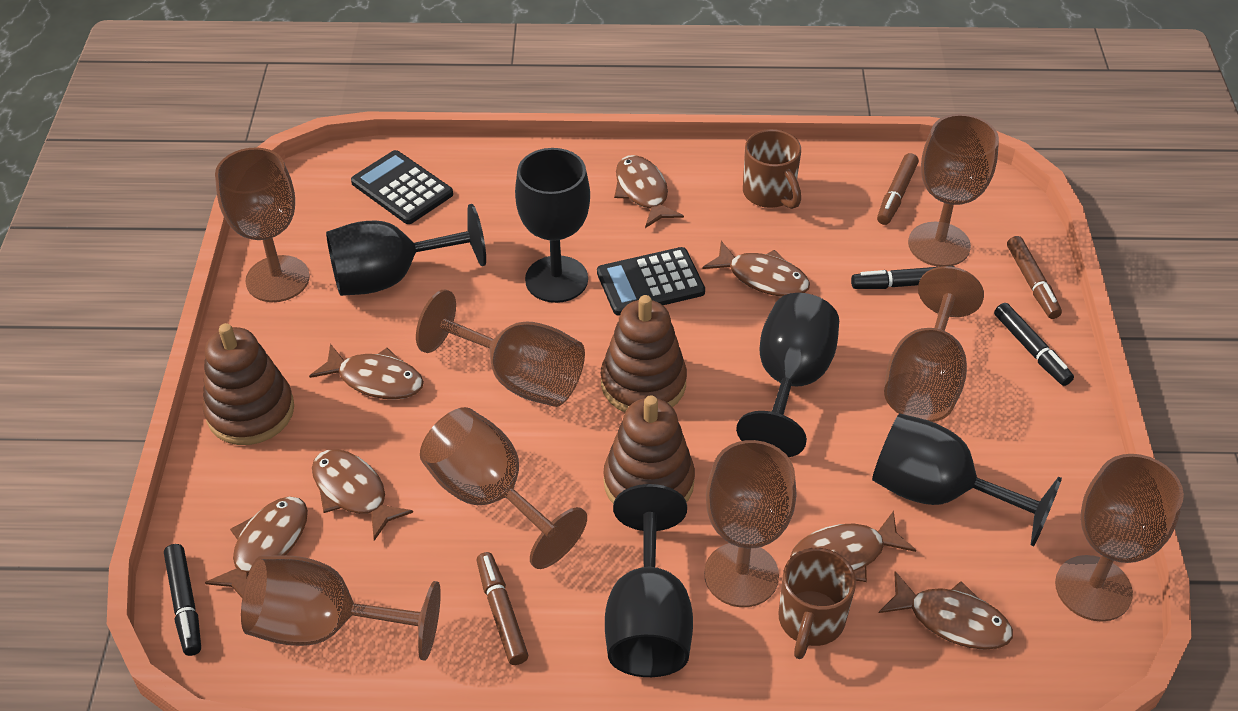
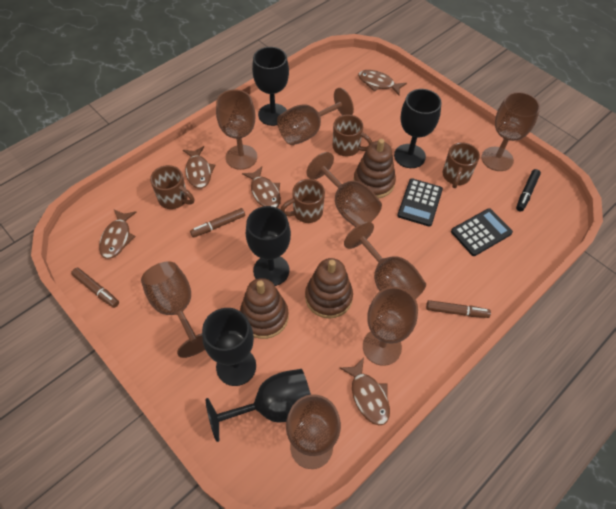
black marker: 3 -> 1
brown fish: 7 -> 5
brown mug: 2 -> 4

